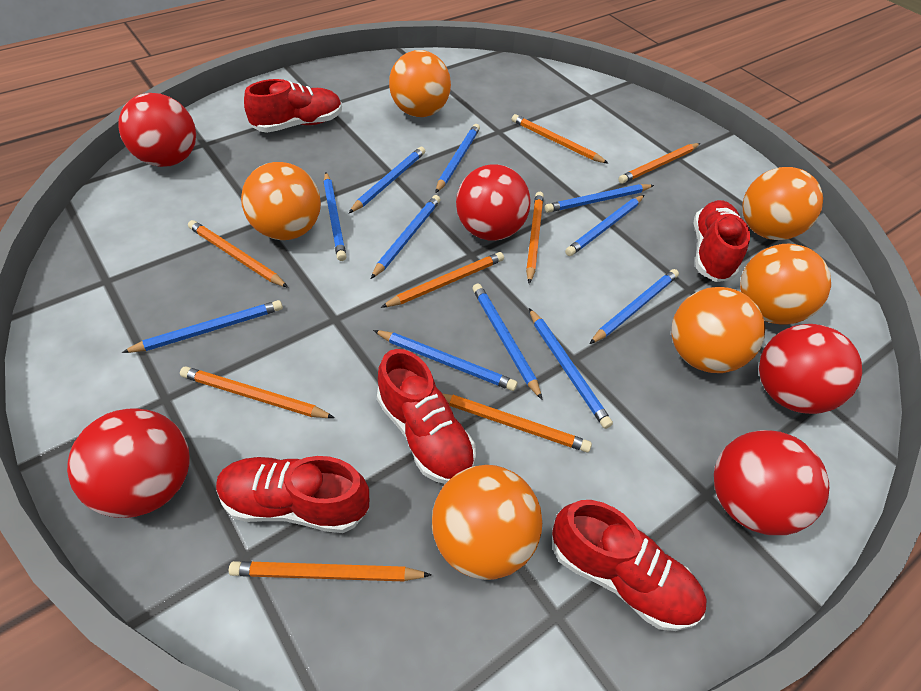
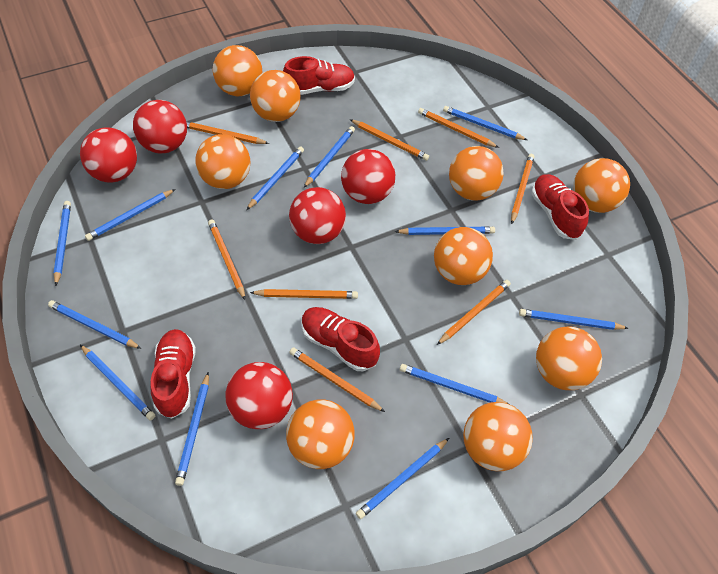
blue pencil: 11 -> 12
orange ball: 6 -> 9
red shoe: 5 -> 4

